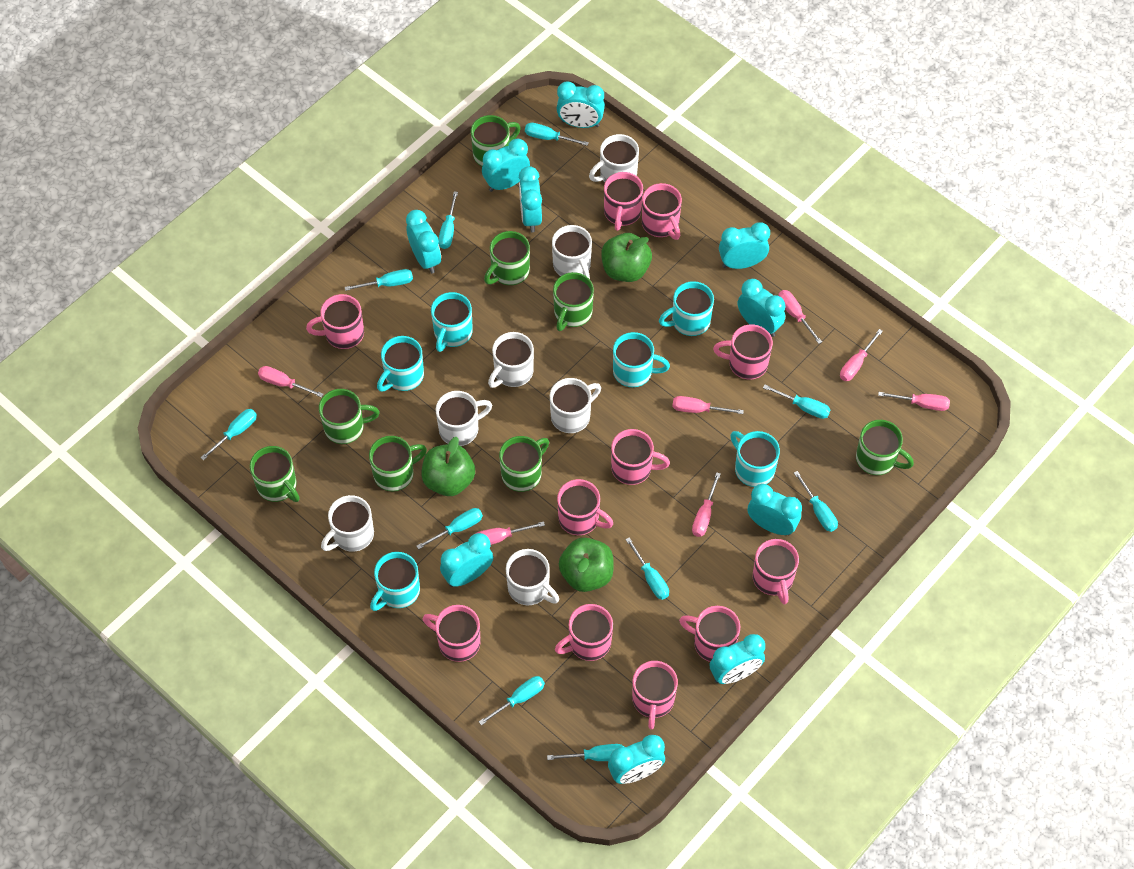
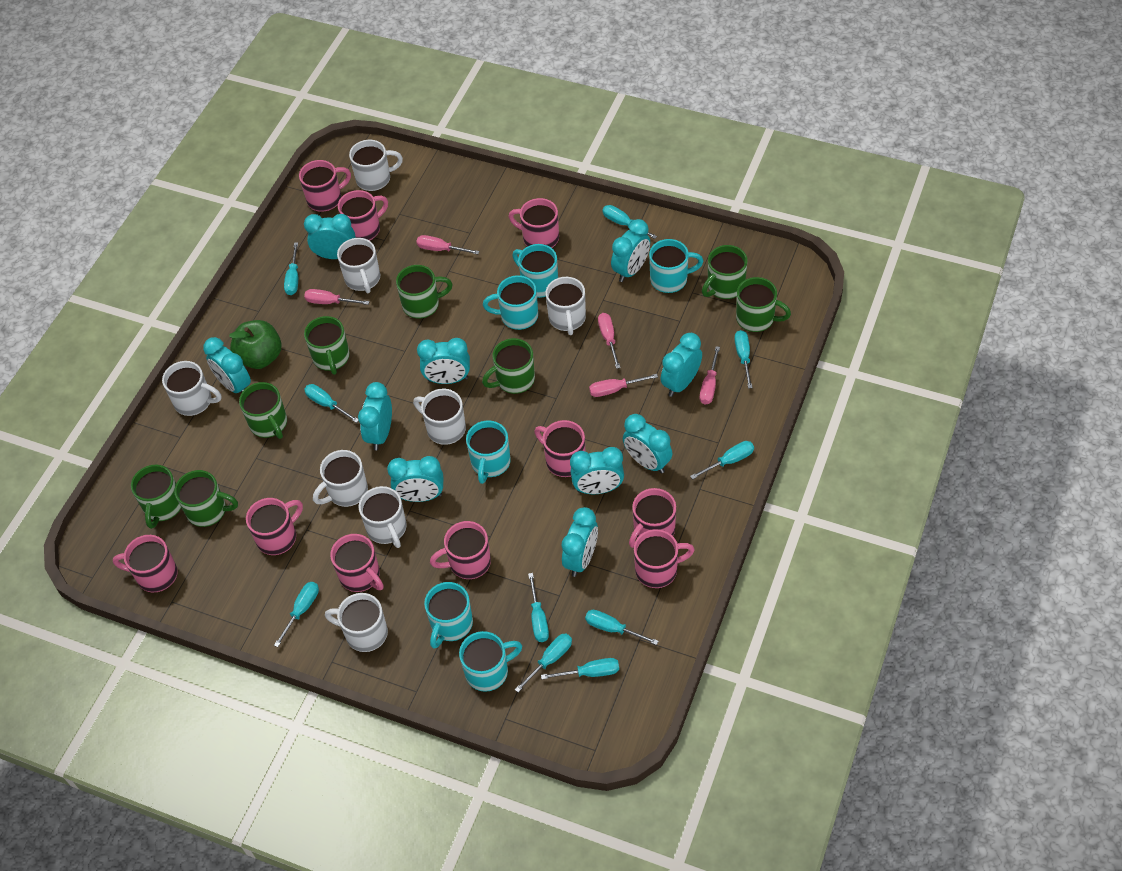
green apple: 3 -> 1
pink mug: 11 -> 10
pink screwdriver: 7 -> 5
white mug: 7 -> 8

